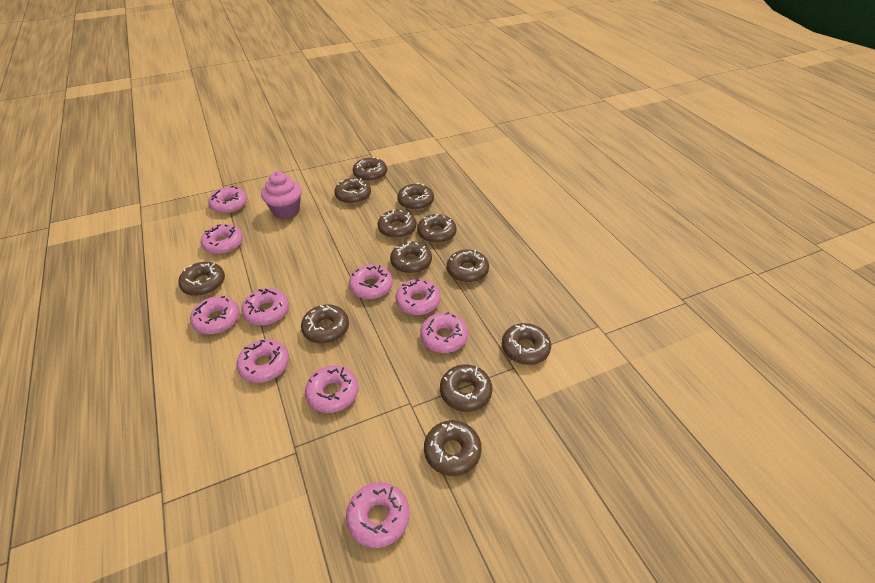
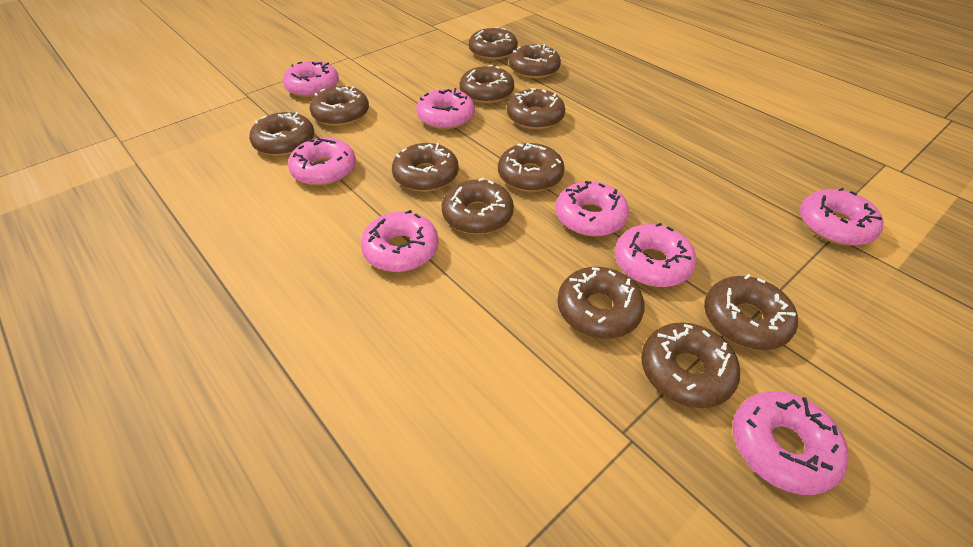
pink cupcake: 1 -> 0
pink donut: 10 -> 8

